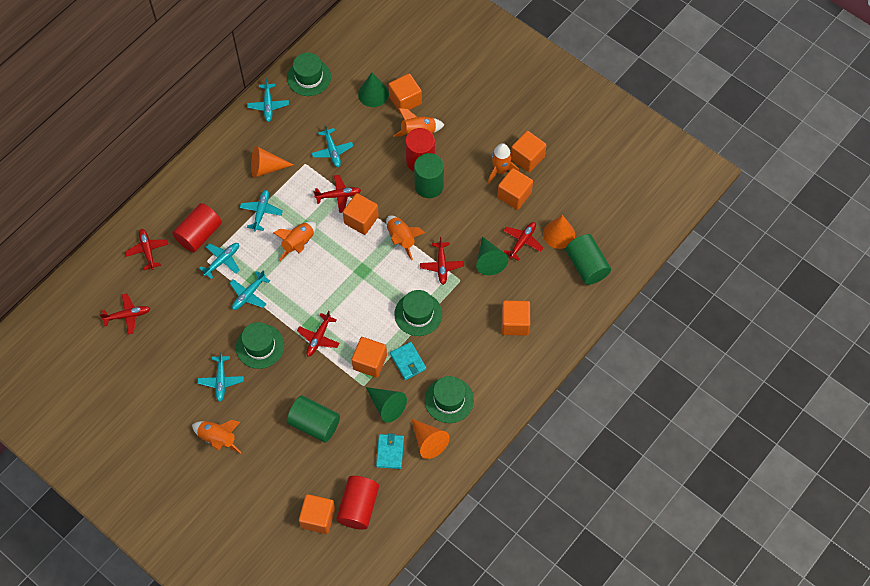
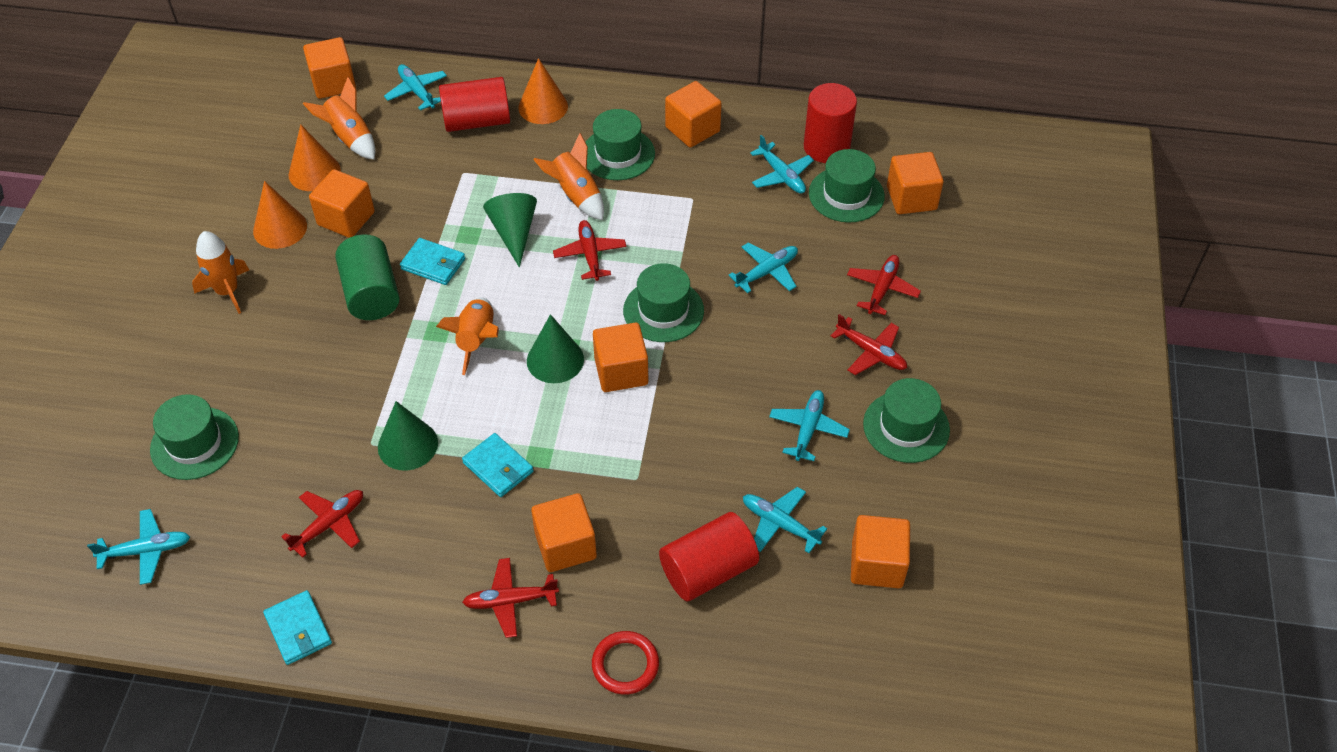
green cylinder: 3 -> 1
green hat: 4 -> 5
orange rocket: 5 -> 4
red plane: 6 -> 5
red ring: 0 -> 1
turquoise wallet: 2 -> 3

